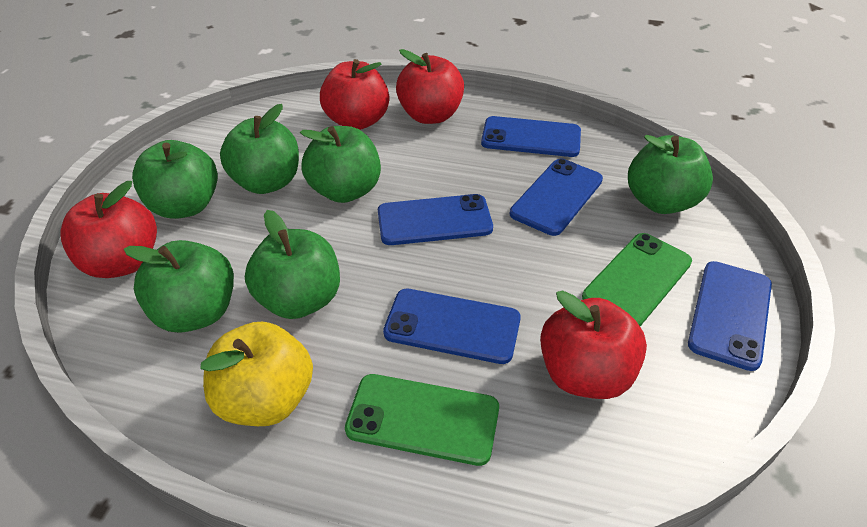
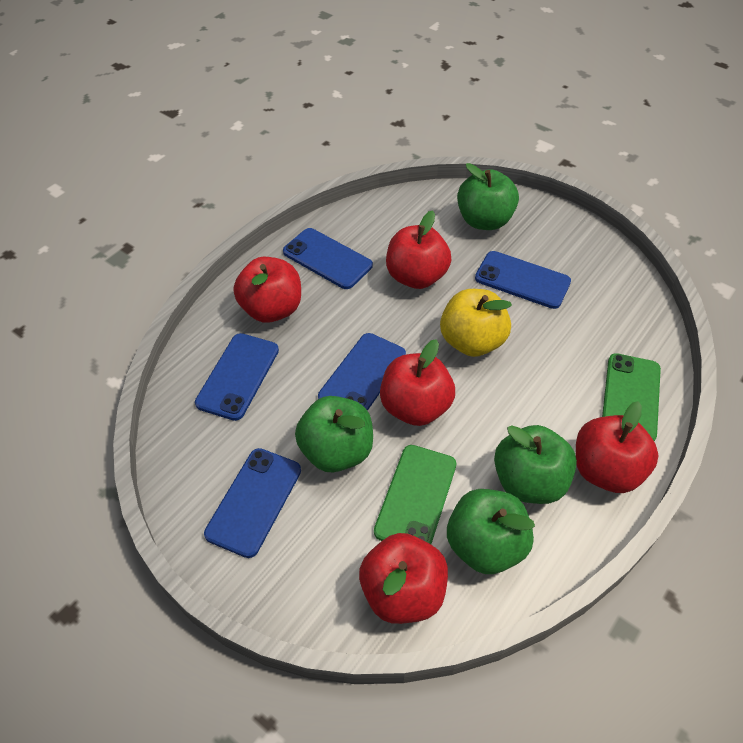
green apple: 6 -> 4
red apple: 4 -> 5

